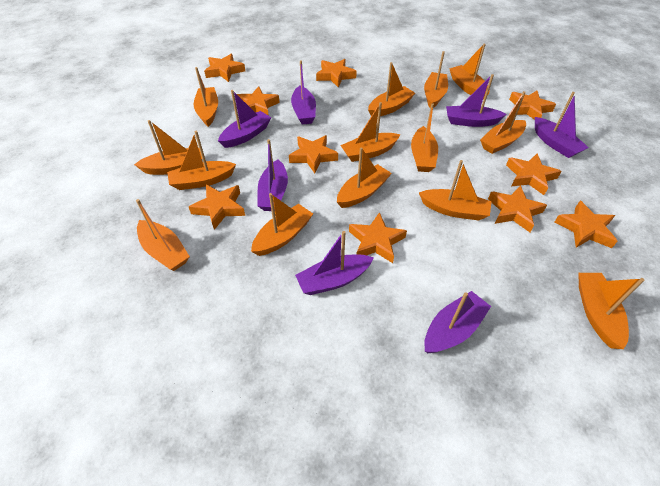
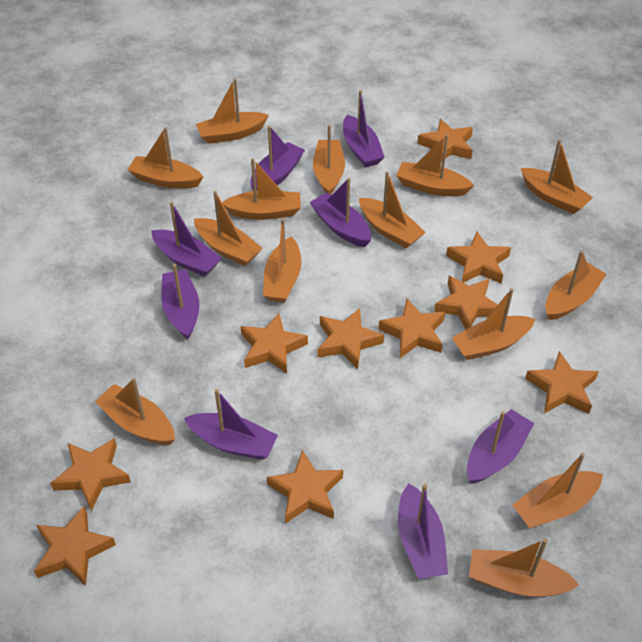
purple boat: 7 -> 8

